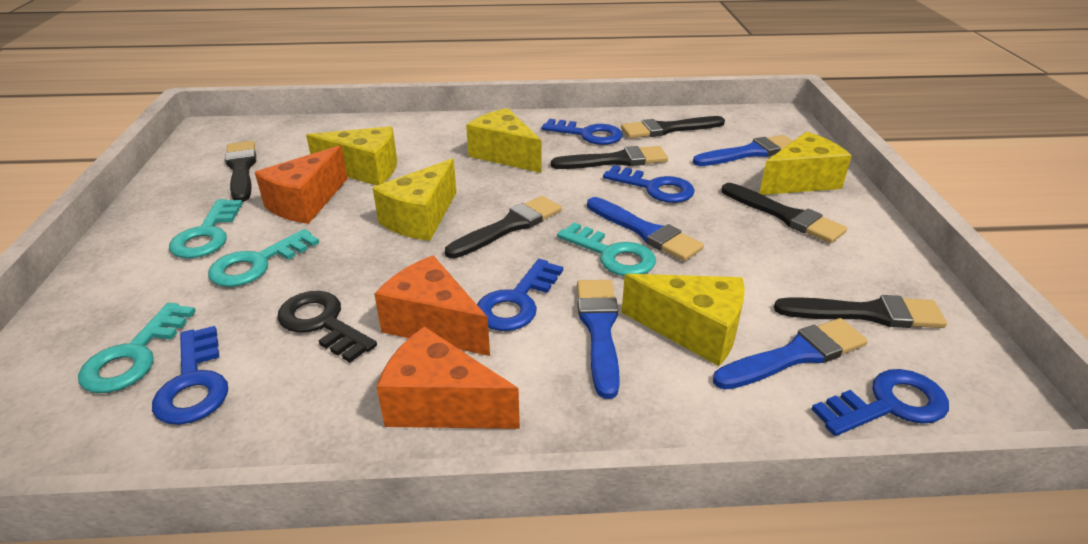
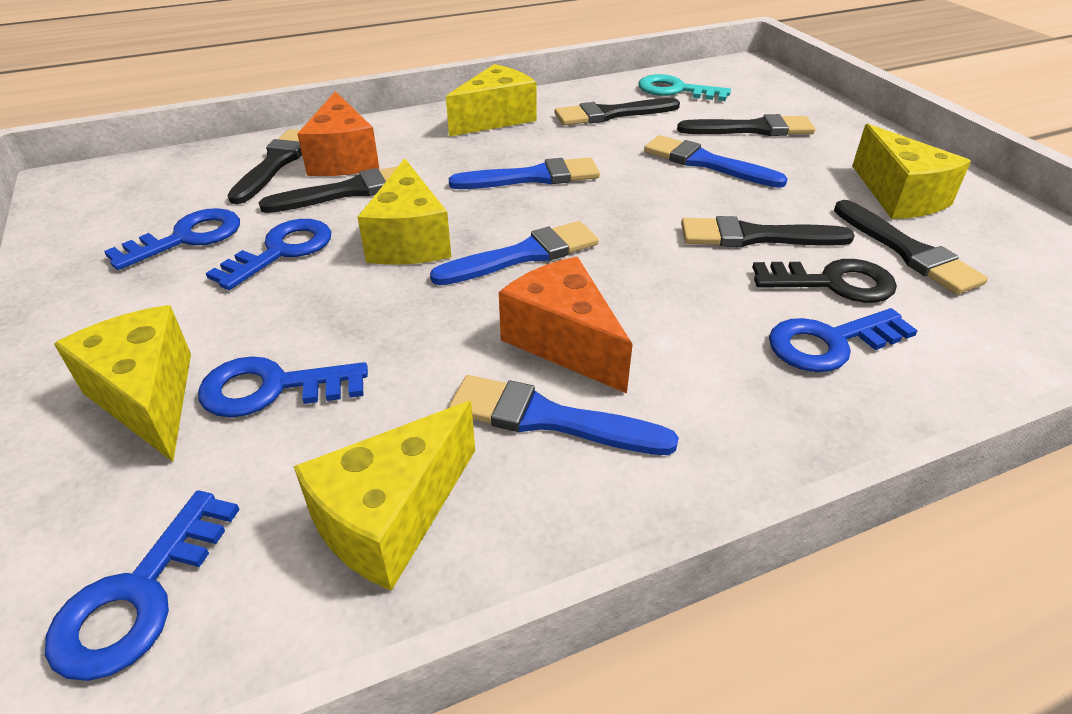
orange cheese: 3 -> 2
turquoise key: 4 -> 1

